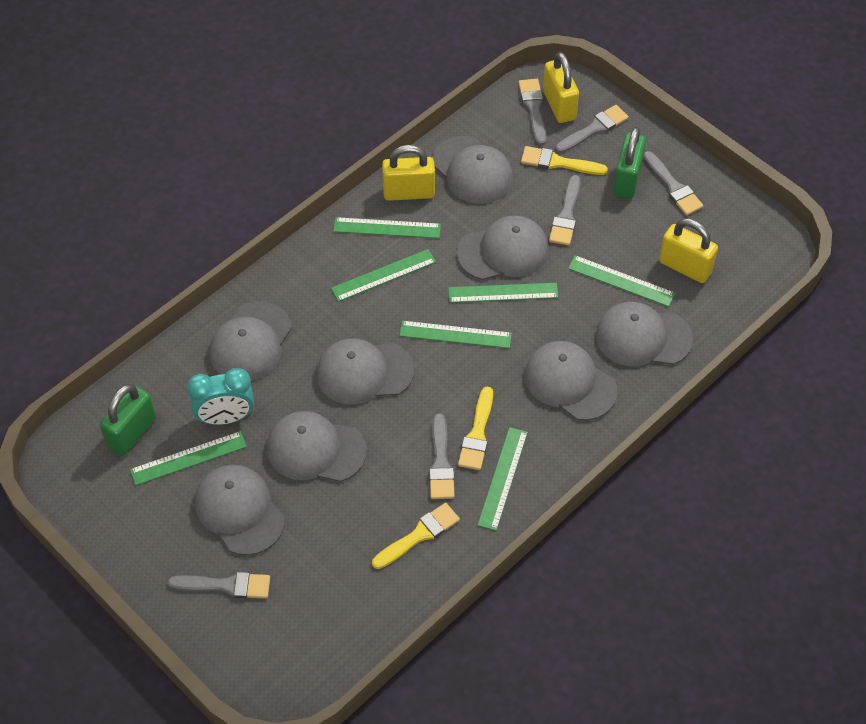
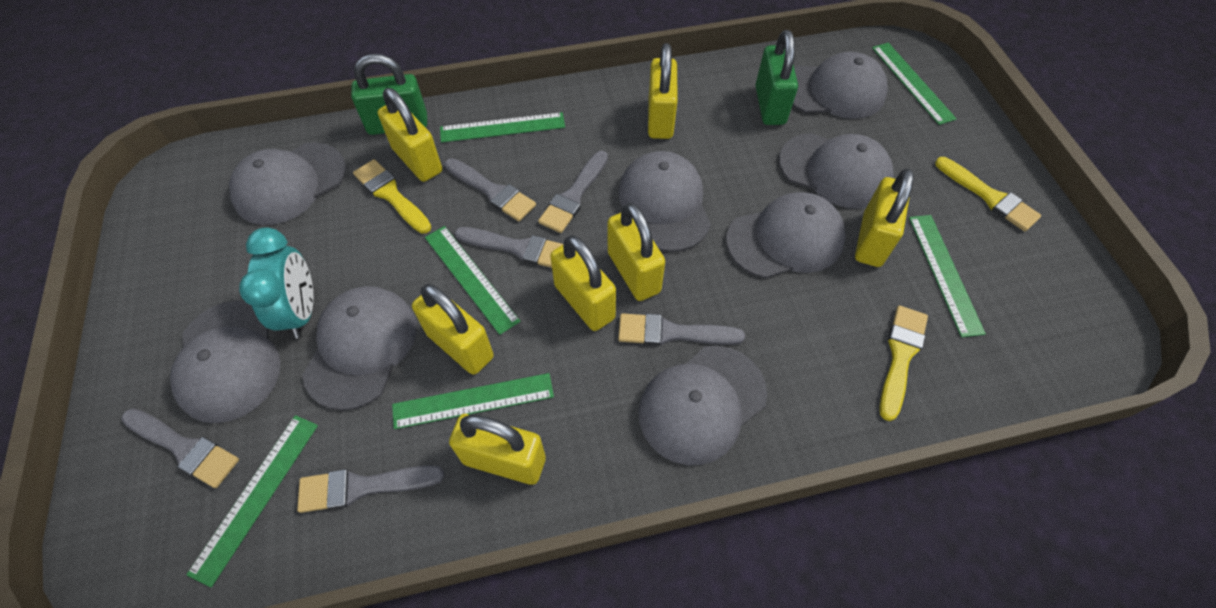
green ruler: 7 -> 6
yellow padlock: 3 -> 7

